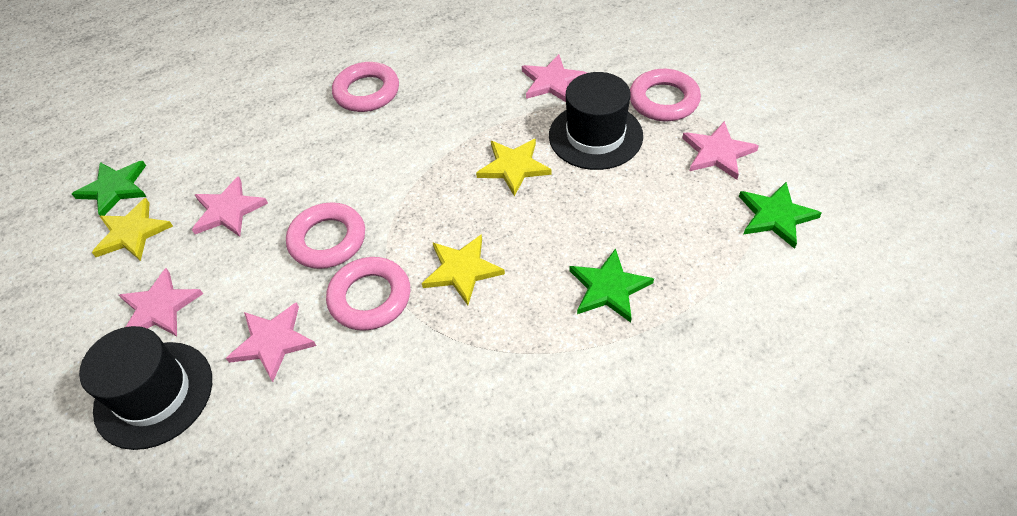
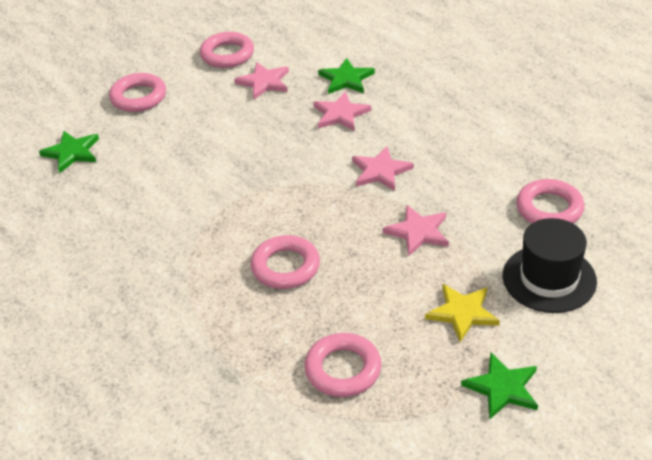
black hat: 2 -> 1
pink ring: 4 -> 5
pink star: 5 -> 4
yellow star: 3 -> 1

